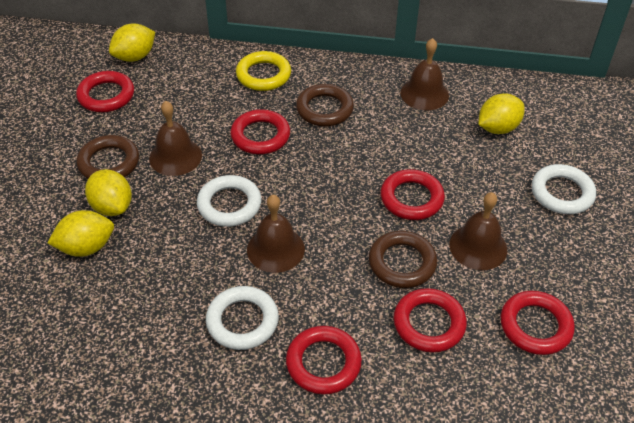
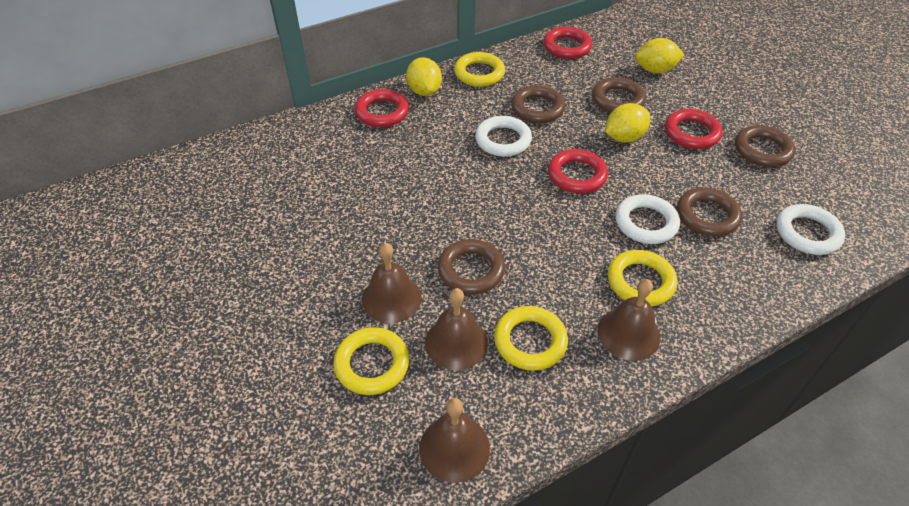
brown ring: 3 -> 5
red ring: 6 -> 4
yellow lemon: 4 -> 3
yellow ring: 1 -> 4

